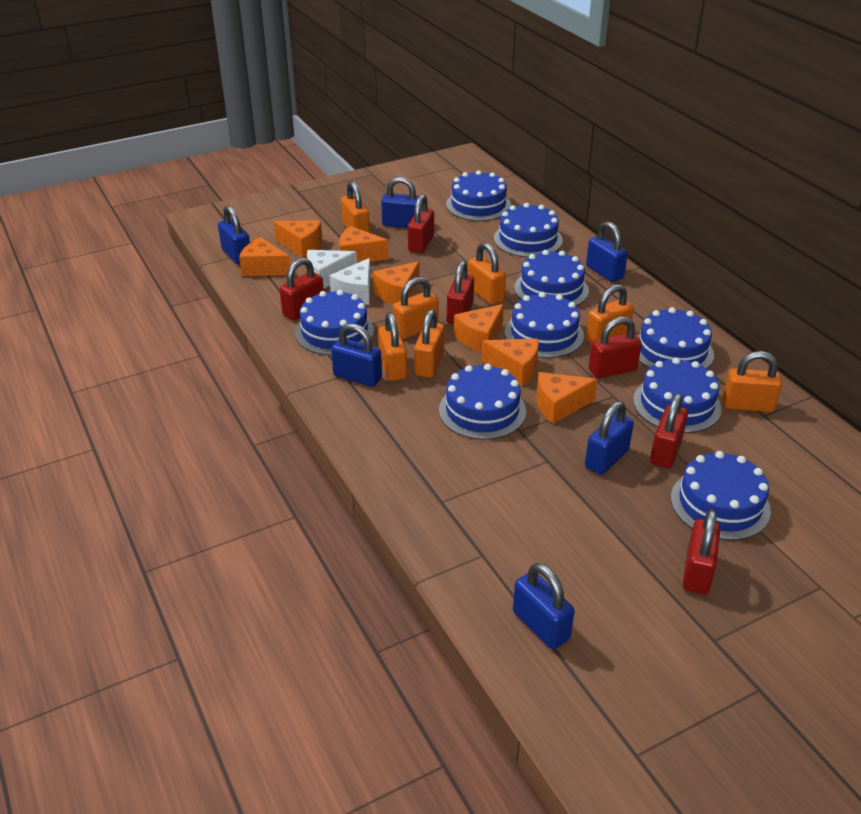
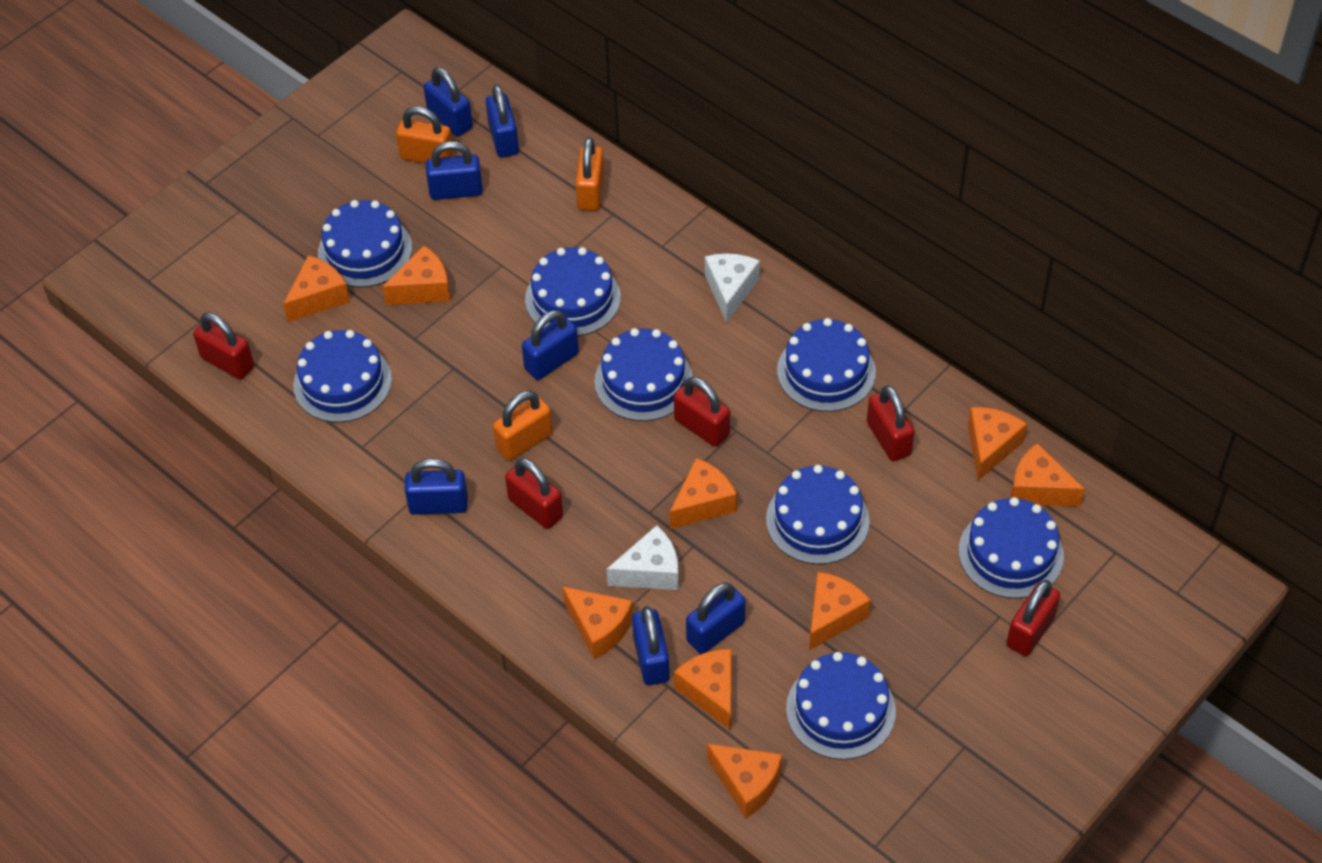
blue cake: 9 -> 8
blue padlock: 6 -> 7
orange cheese: 7 -> 9
orange padlock: 7 -> 3
red padlock: 6 -> 5

